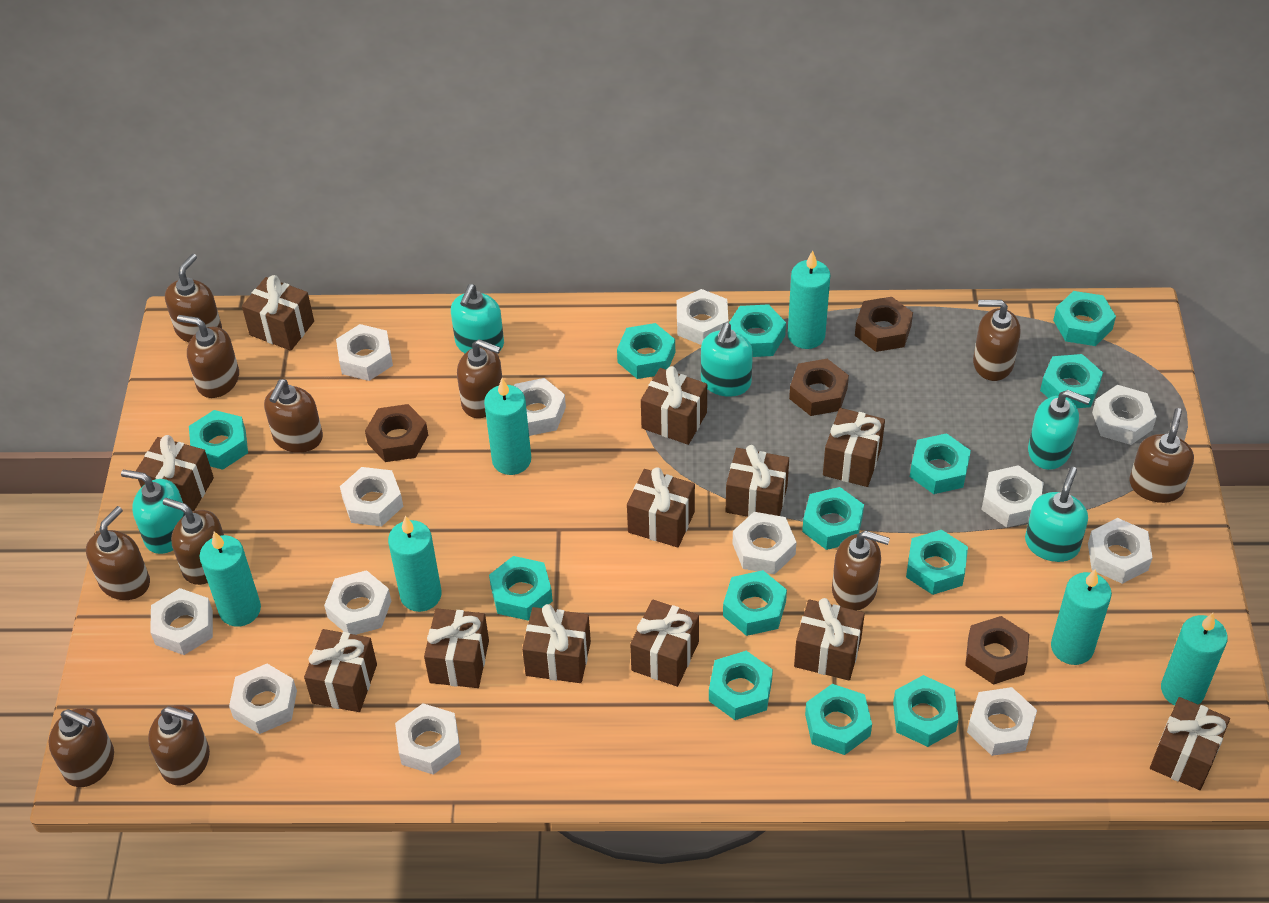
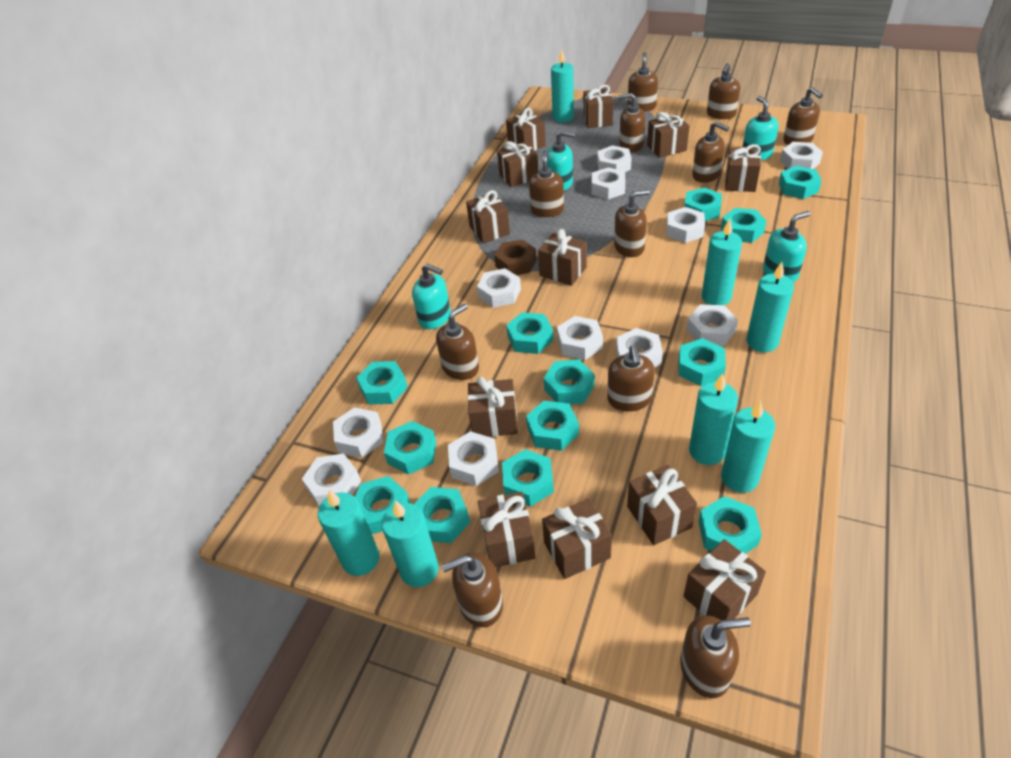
brown nut: 4 -> 1
turquoise candle: 6 -> 7
turquoise soap dispenser: 5 -> 4
white nut: 13 -> 11

